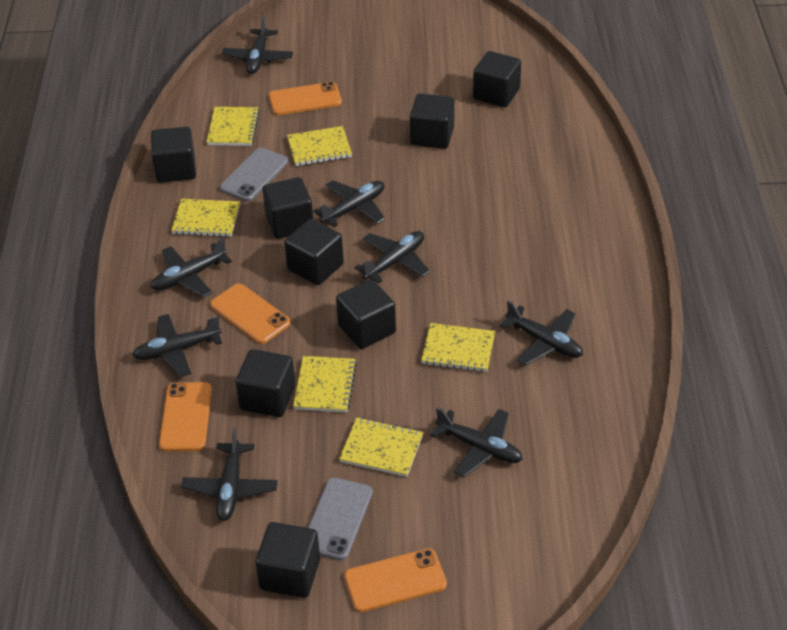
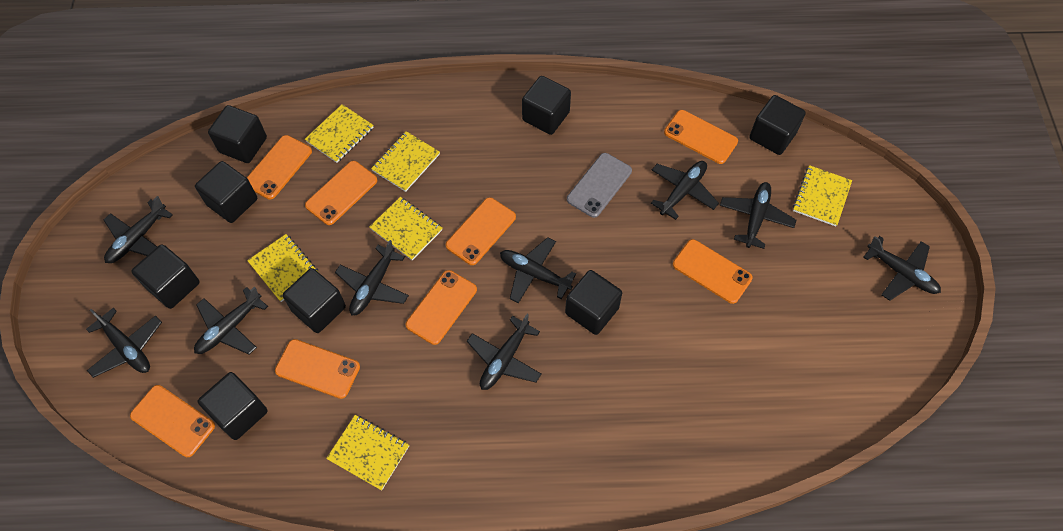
black plane: 8 -> 9
grey phone: 2 -> 1
orange phone: 4 -> 8

